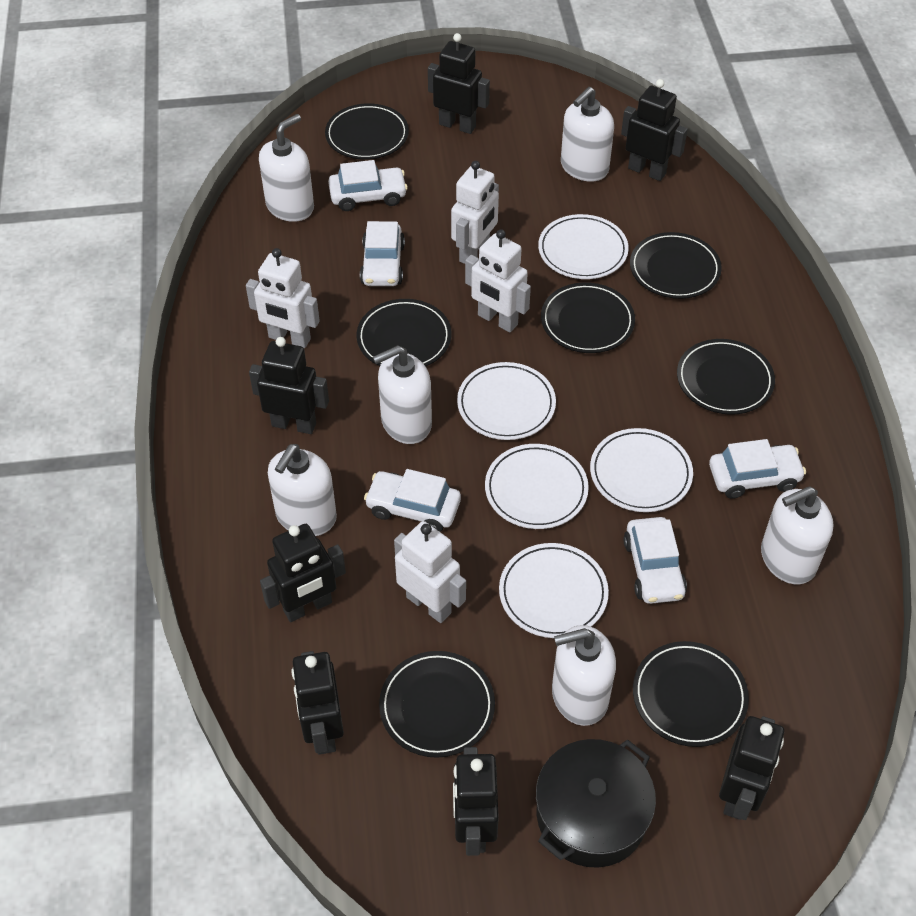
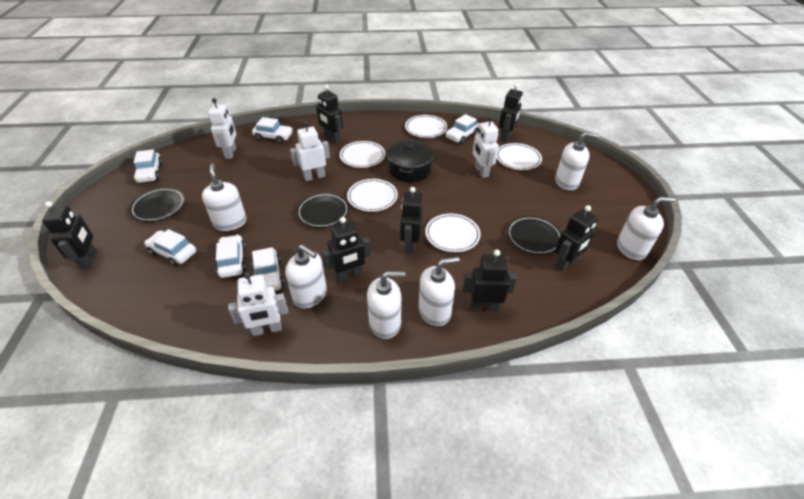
black plate: 7 -> 3
white car: 5 -> 6

